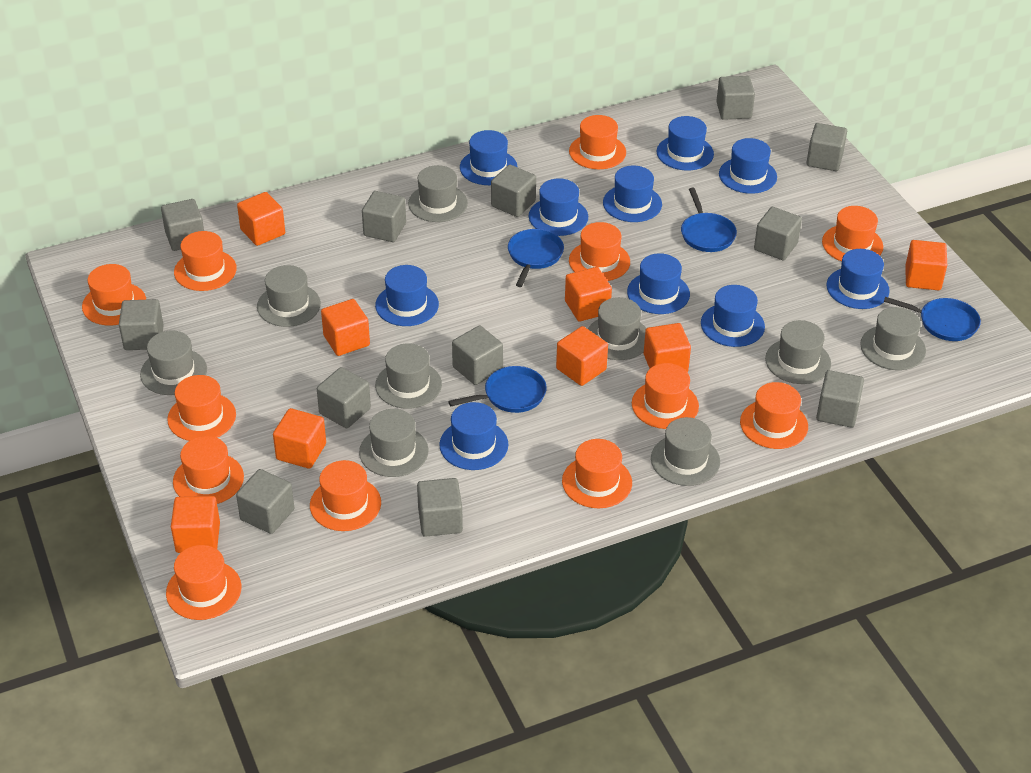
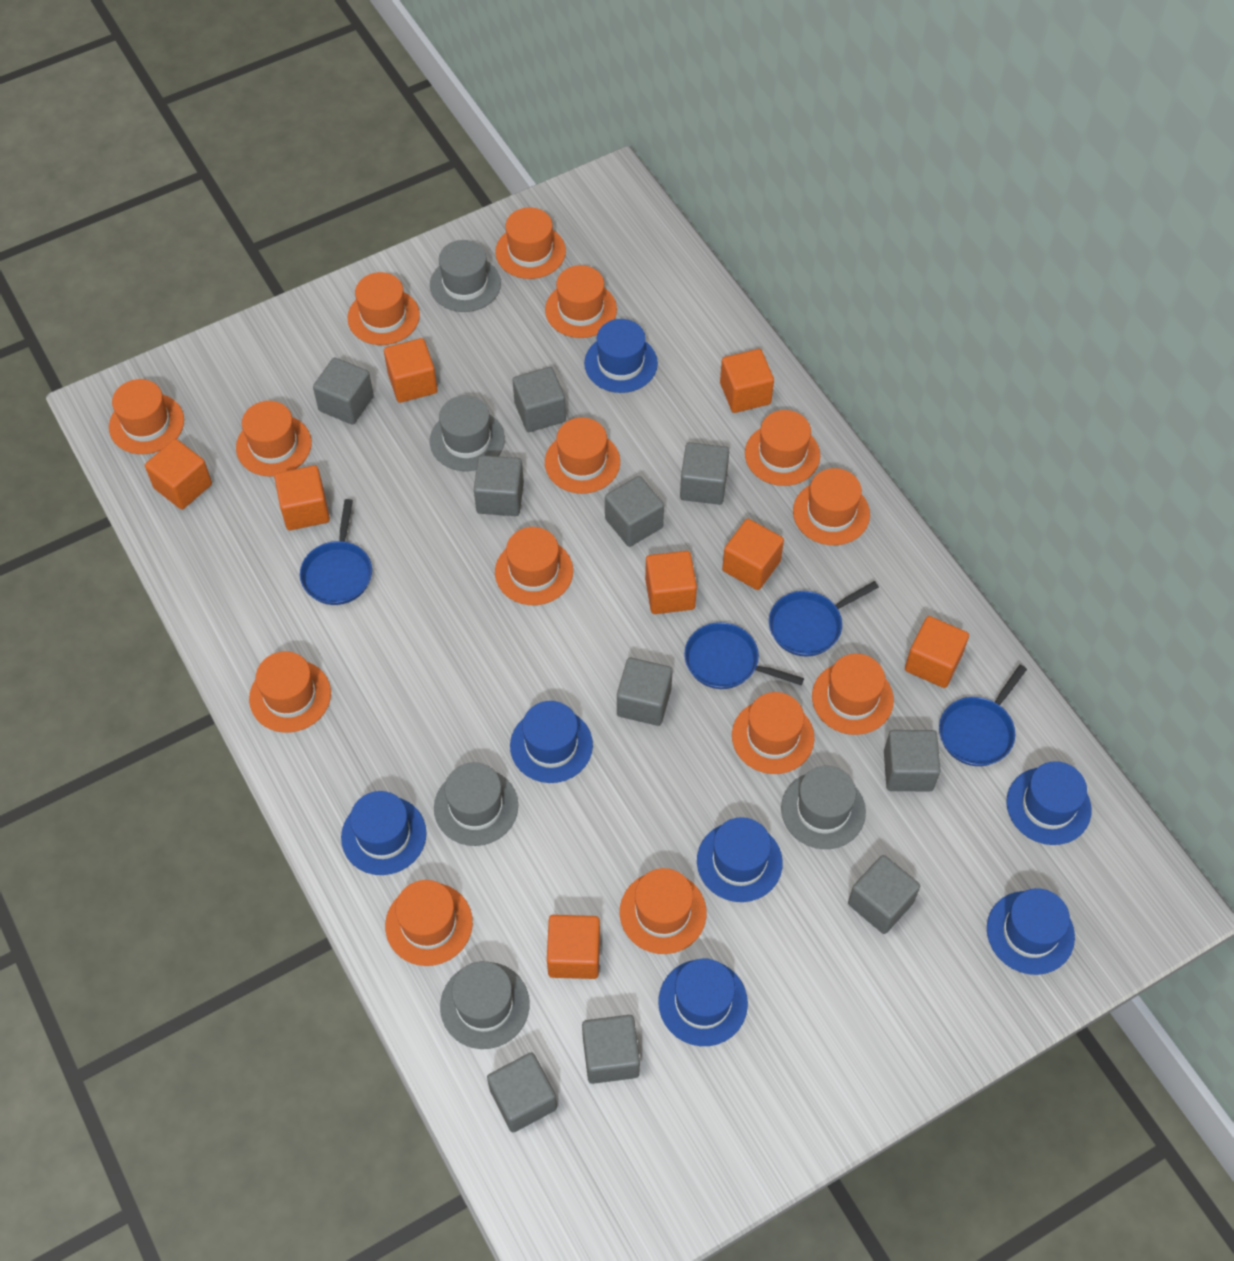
blue hat: 10 -> 7
grey cube: 12 -> 10
grey hat: 9 -> 5
orange hat: 12 -> 14

